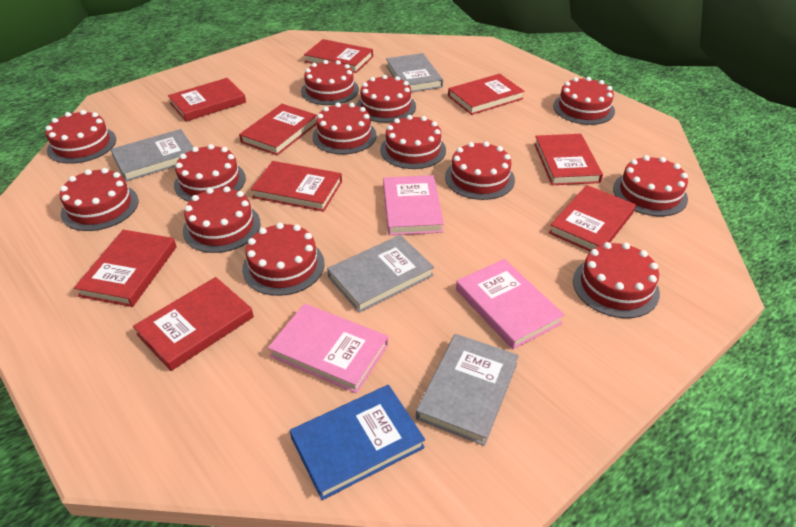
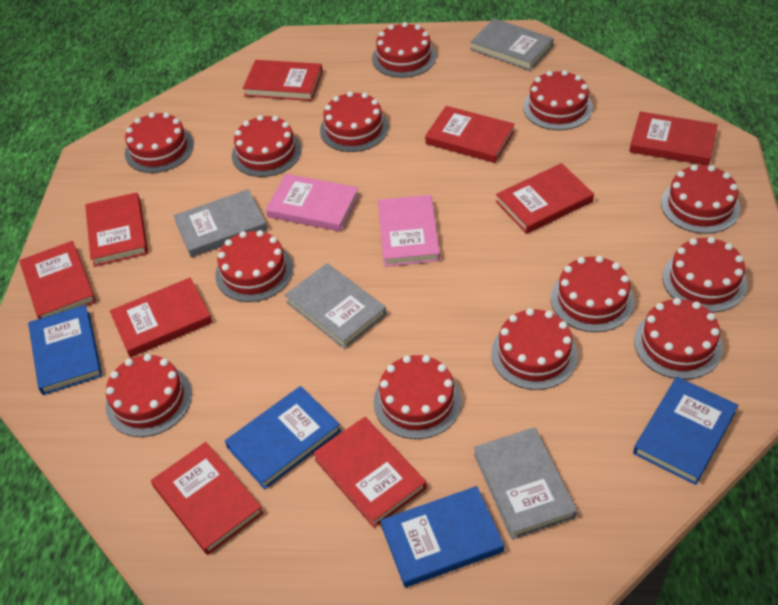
blue book: 1 -> 4
pink book: 3 -> 2

